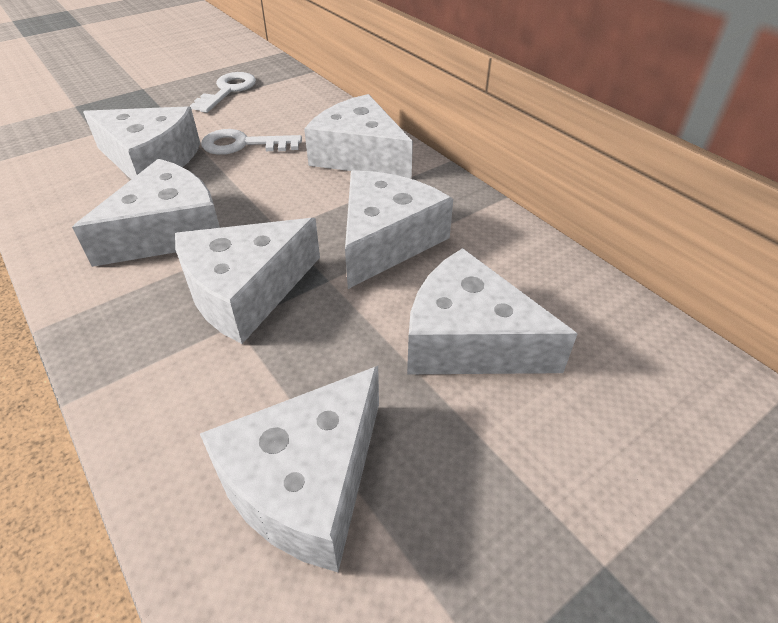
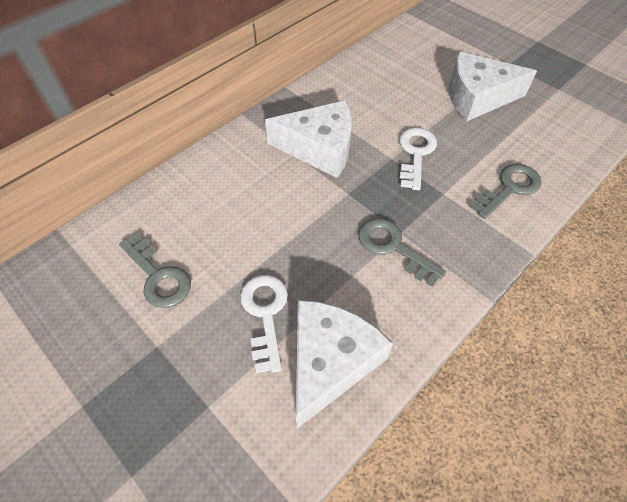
grey key: 0 -> 3
white cheese: 7 -> 3

